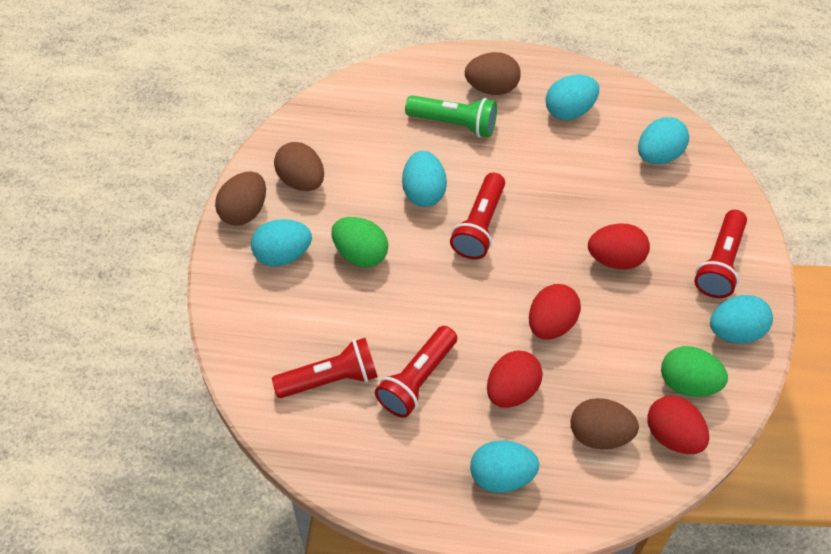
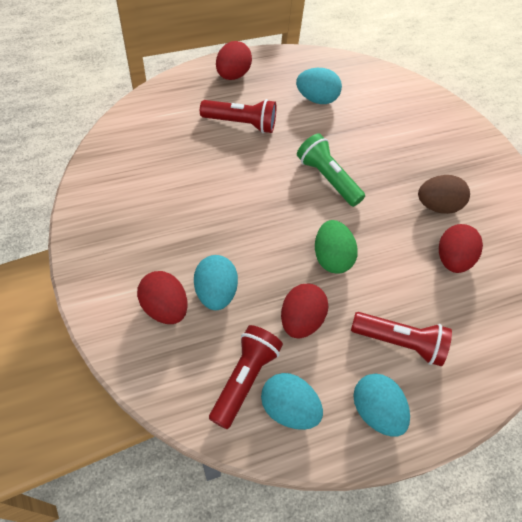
brown egg: 4 -> 1
green egg: 2 -> 1
red flashlight: 4 -> 3
turquoise egg: 6 -> 4

